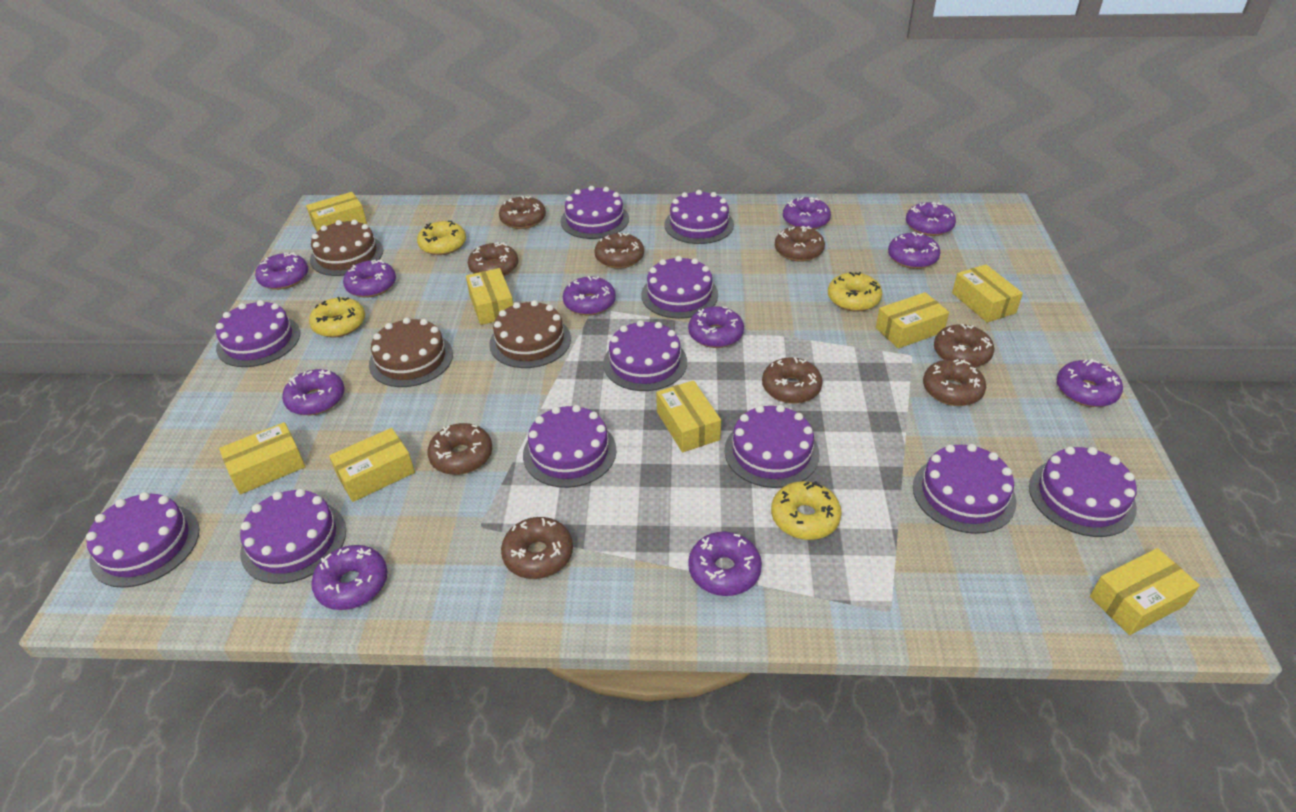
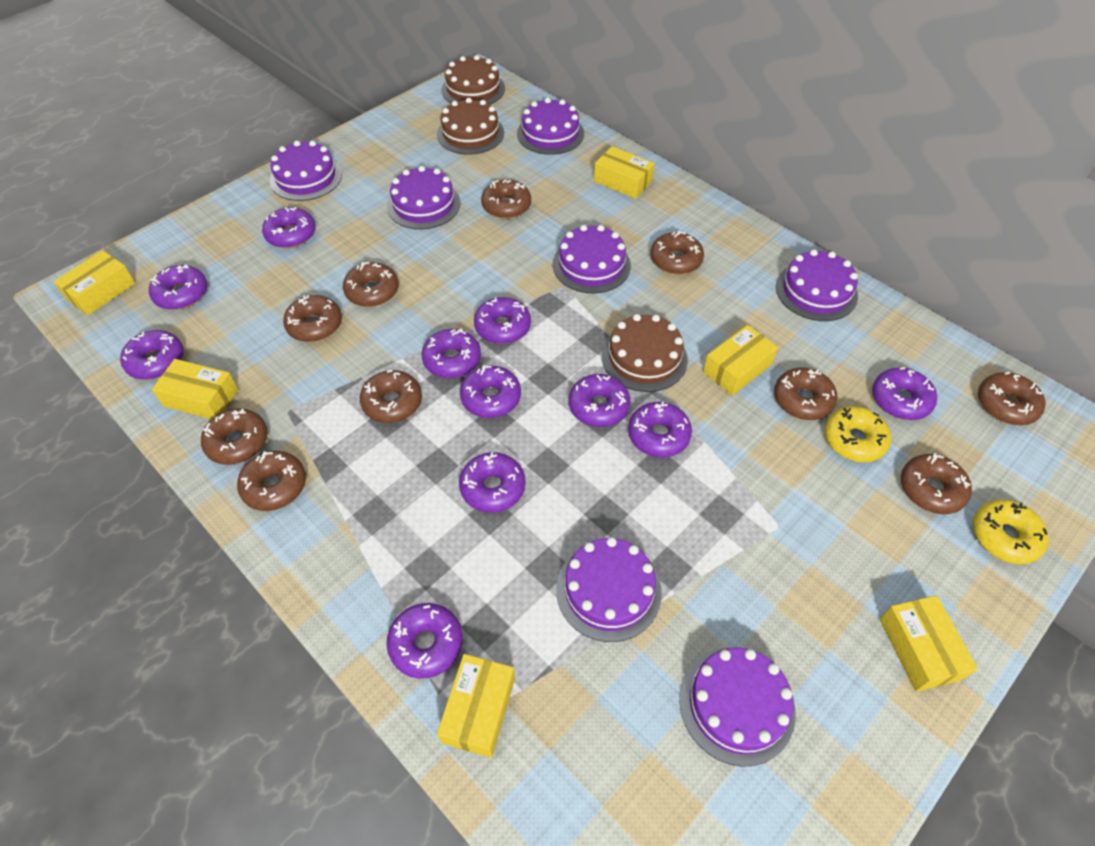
brown donut: 9 -> 10
purple cake: 11 -> 7
yellow box: 8 -> 6
yellow donut: 4 -> 2

